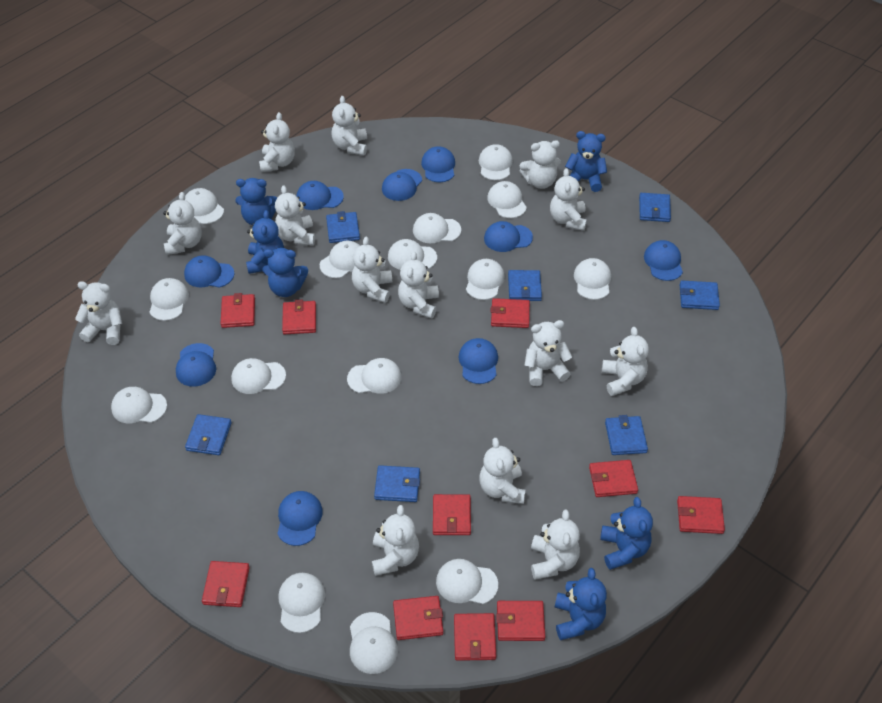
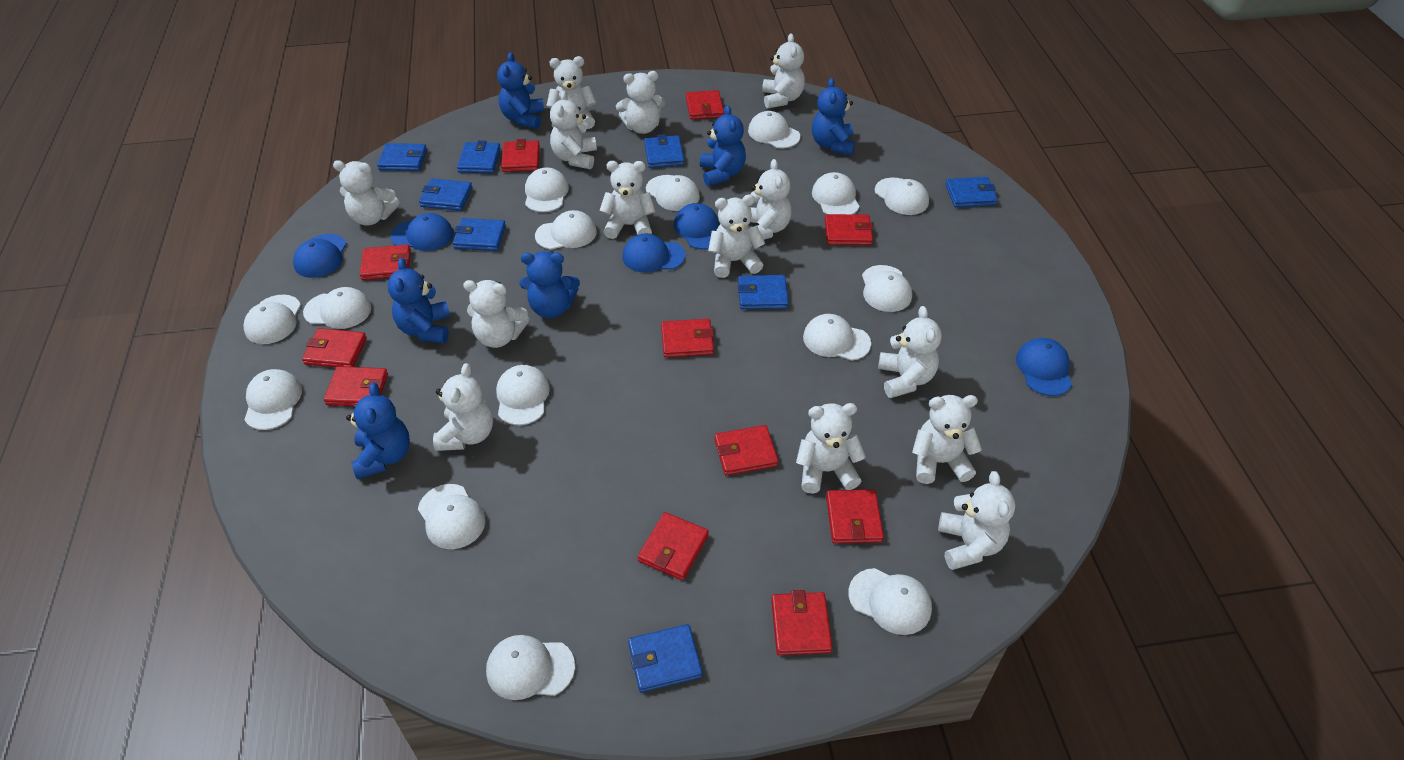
blue cap: 9 -> 5
blue wallet: 7 -> 8
red wallet: 10 -> 11

